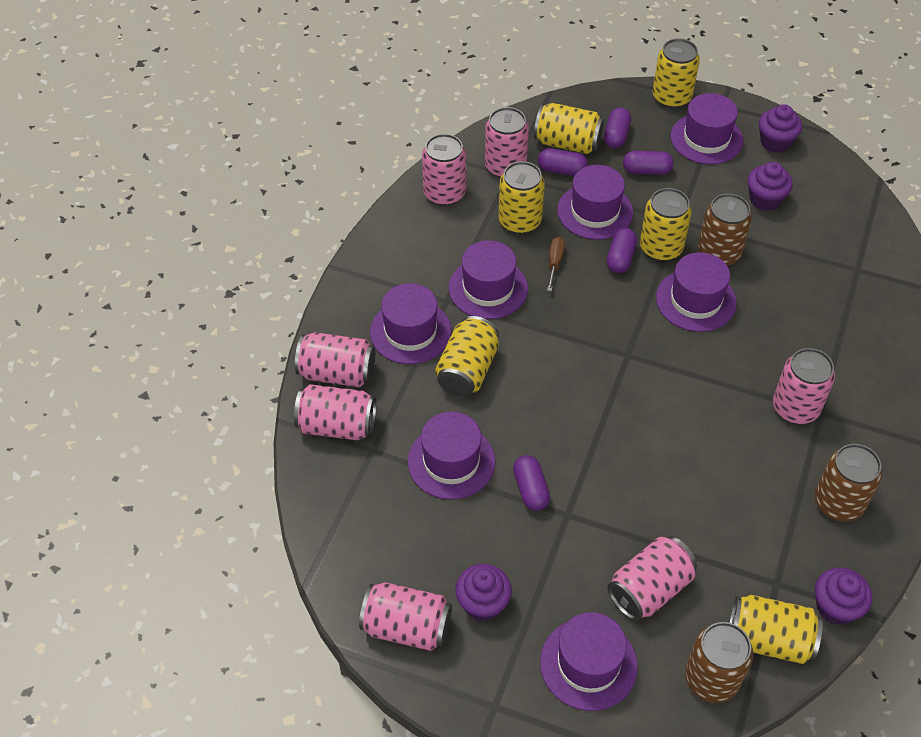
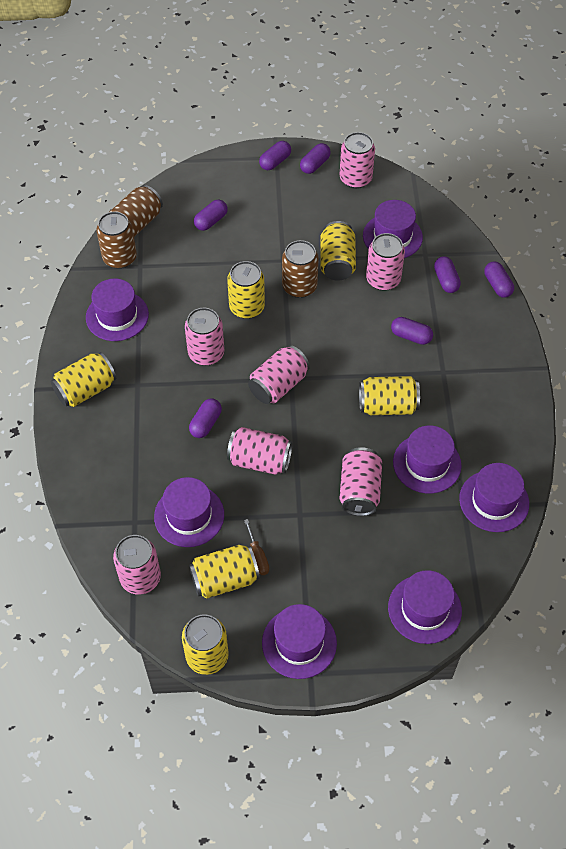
purple capsule: 5 -> 7
purple cupcake: 4 -> 0

